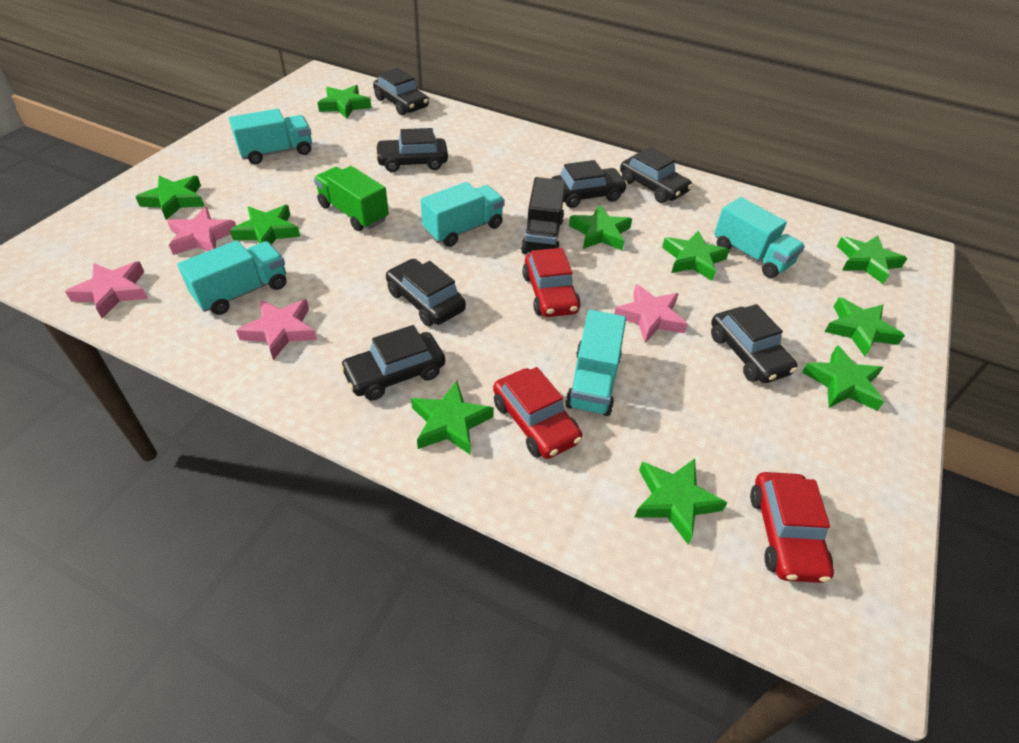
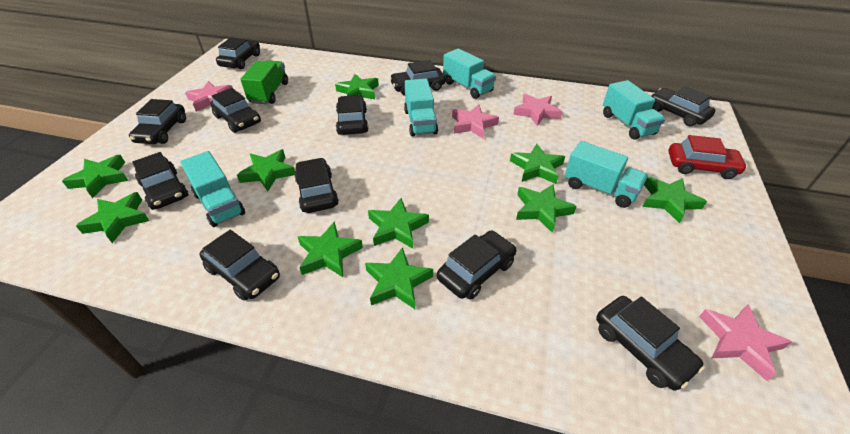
black car: 7 -> 11
black truck: 1 -> 0
red car: 3 -> 1

